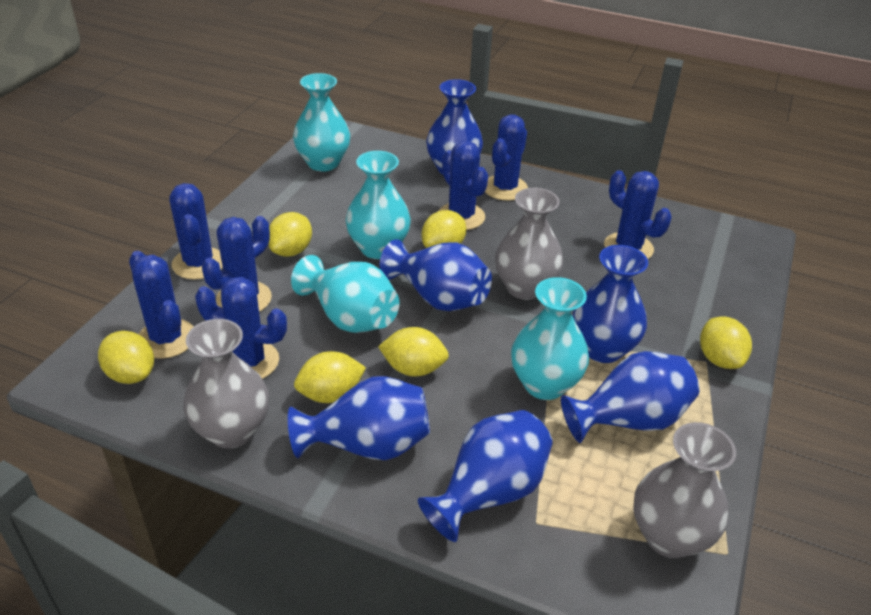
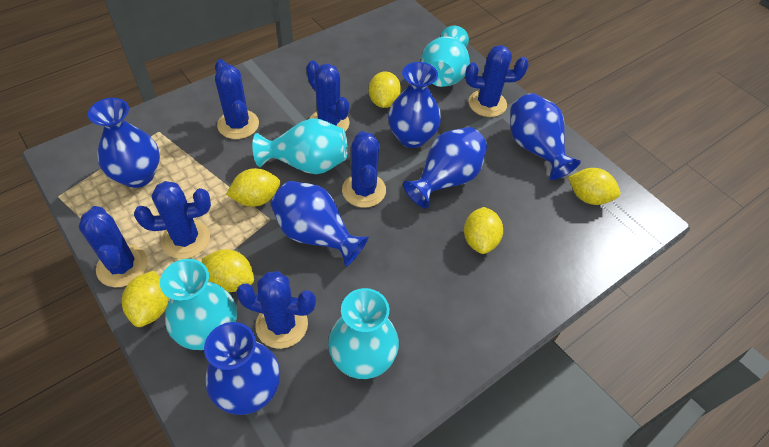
grey vase: 3 -> 0

